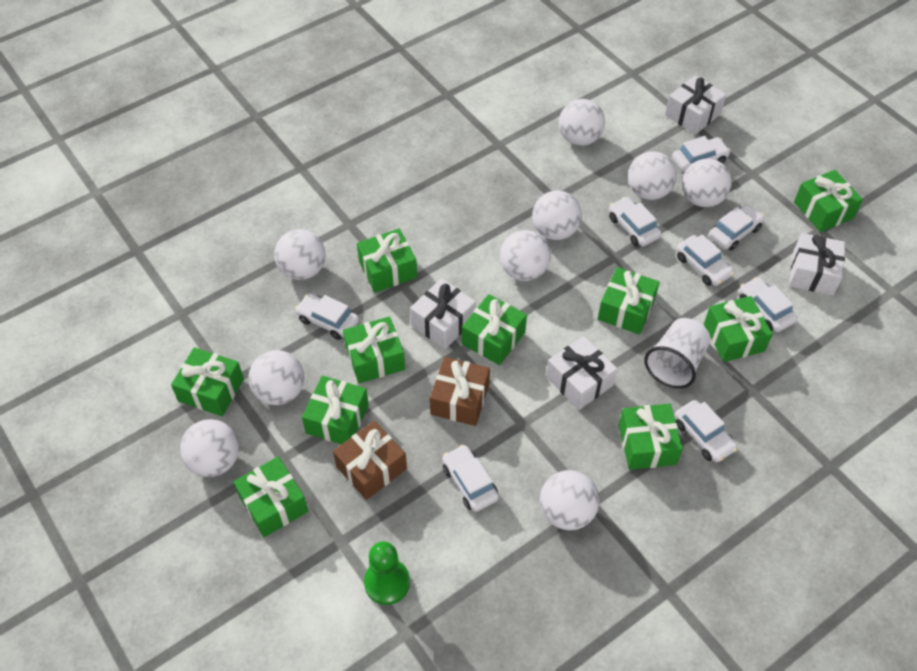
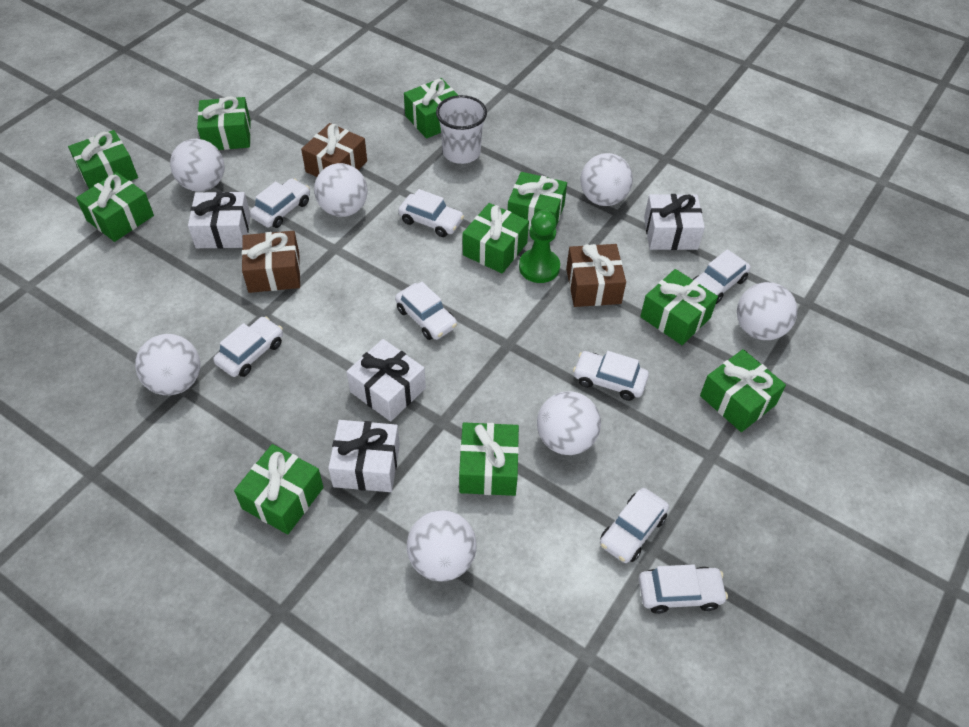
brown gift: 2 -> 3
white ball: 9 -> 7

